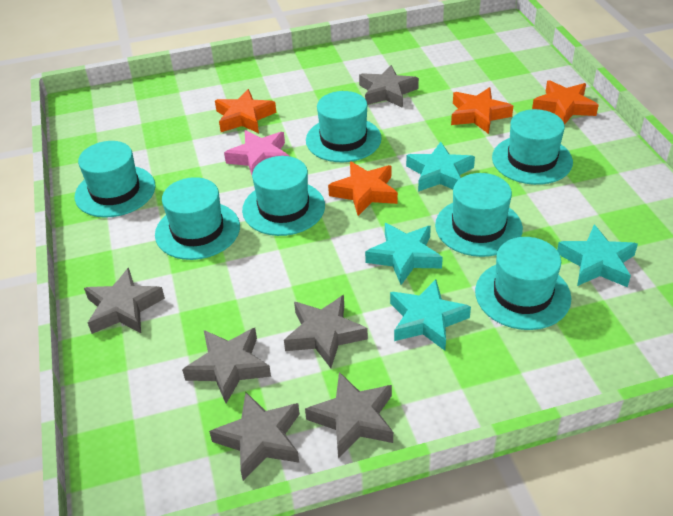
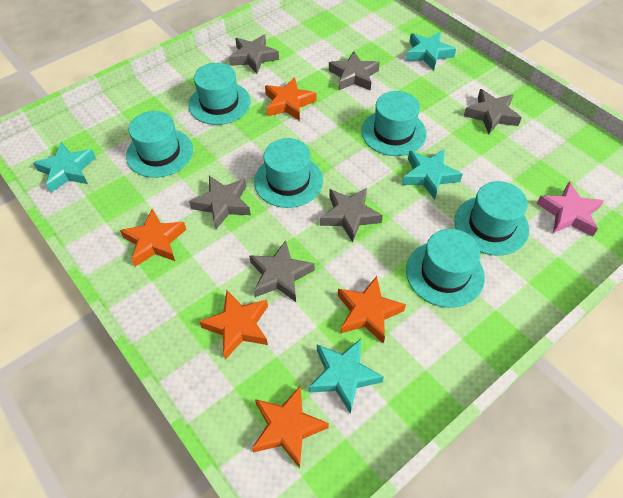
orange star: 4 -> 5
turquoise hat: 7 -> 6

